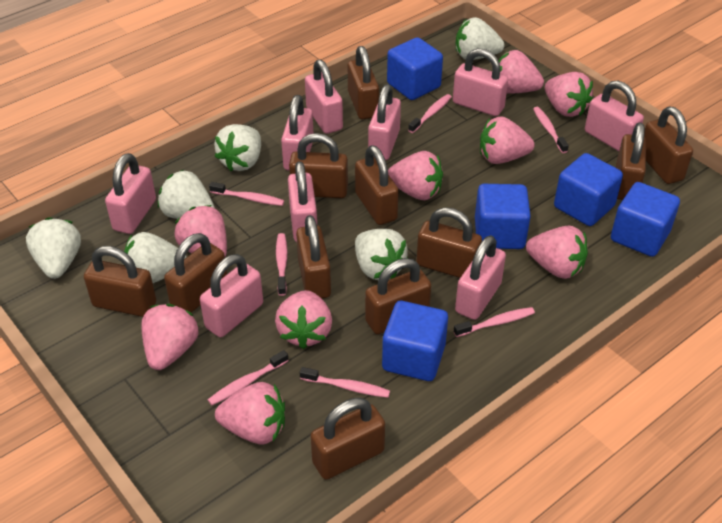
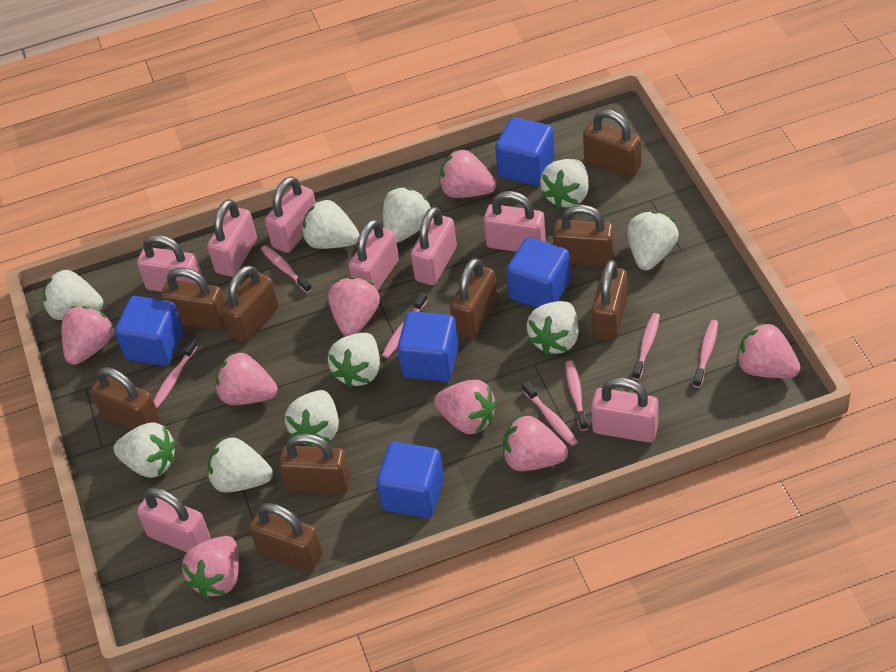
brown padlock: 11 -> 9
pink padlock: 9 -> 8
pink strawberry: 9 -> 8
white strawberry: 6 -> 10

